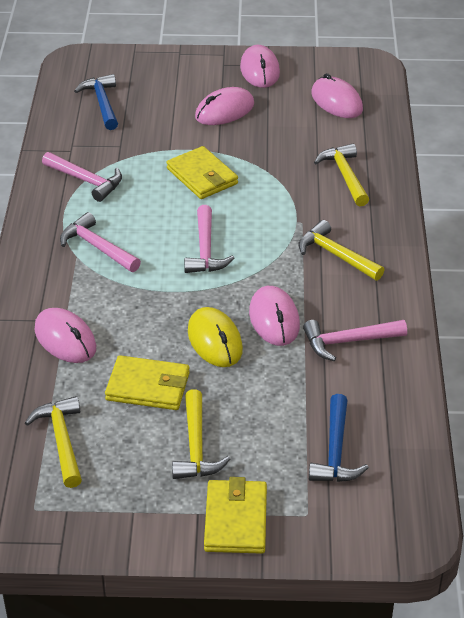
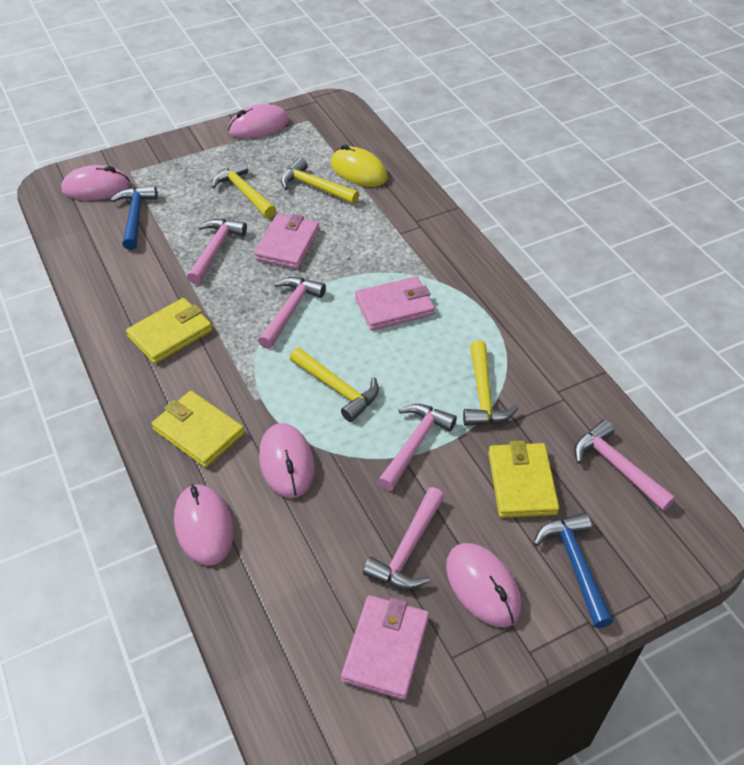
pink hammer: 4 -> 5
pink wallet: 0 -> 3

